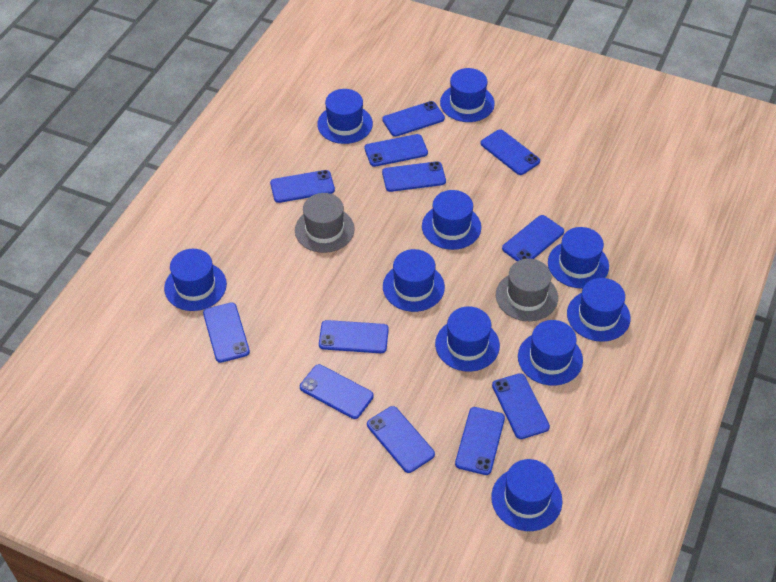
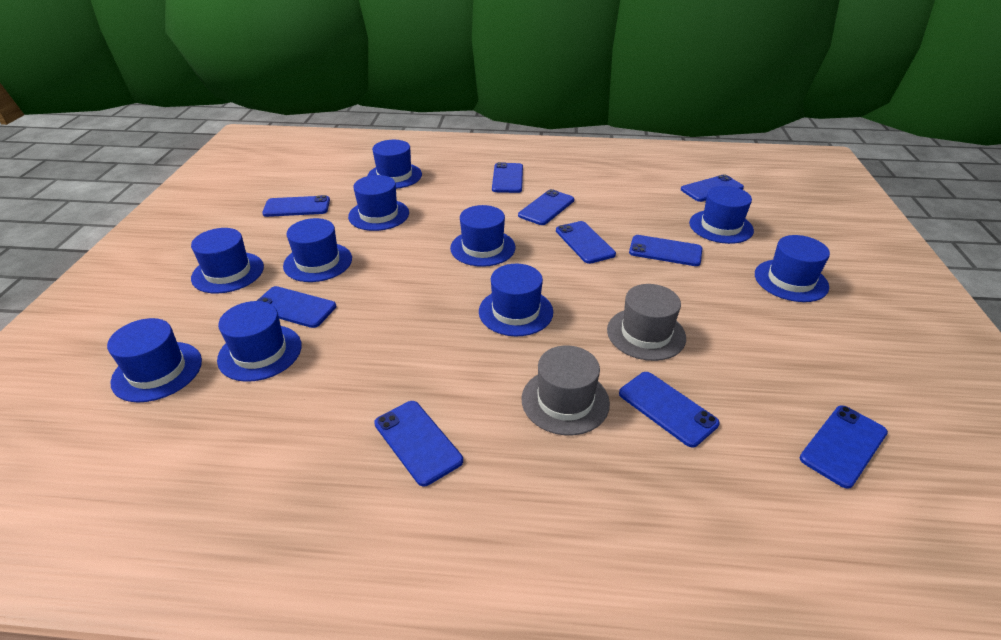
blue phone: 12 -> 10

